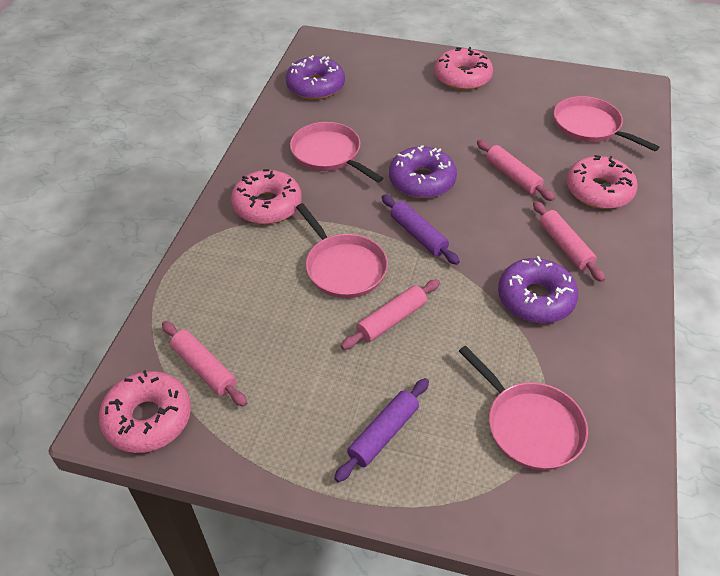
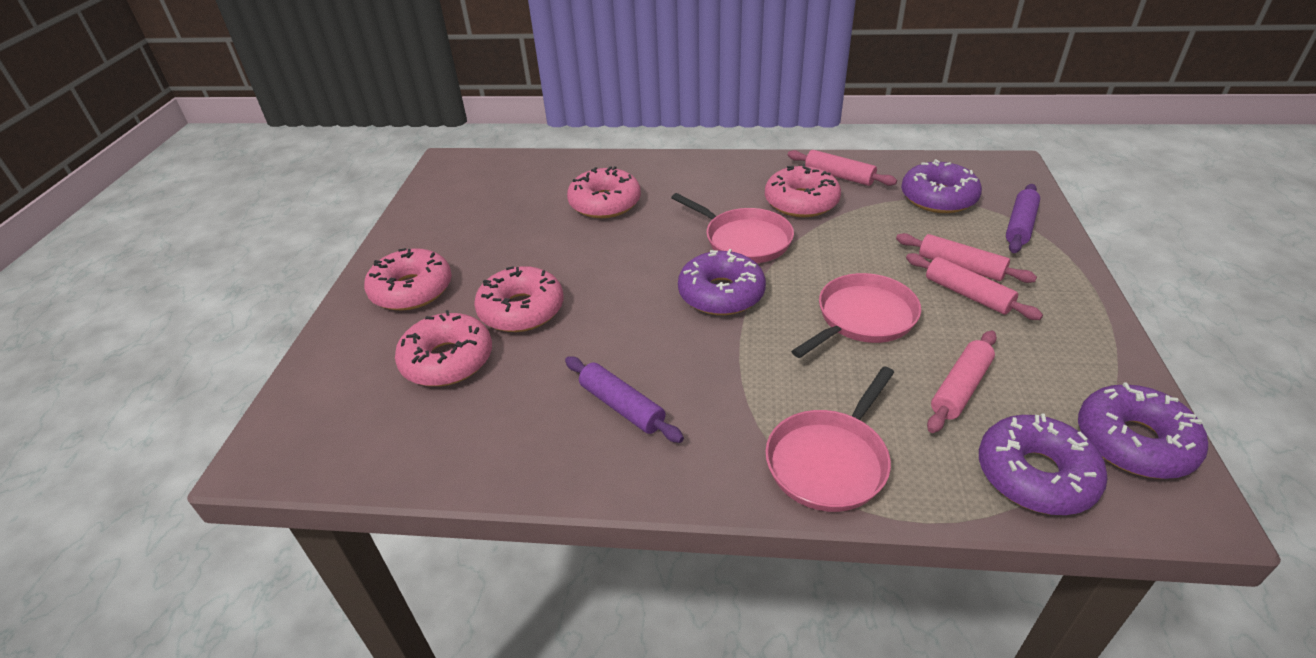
pink donut: 4 -> 5
pink pan: 4 -> 3
purple donut: 3 -> 4

